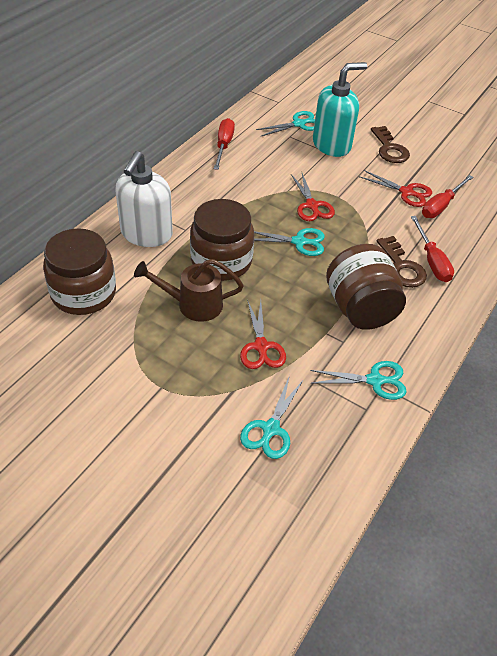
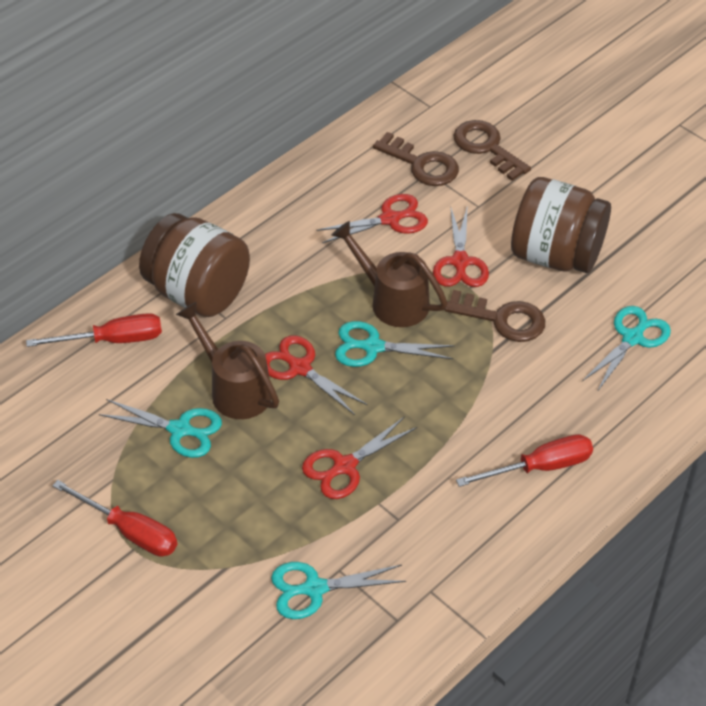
brown jar: 3 -> 2
brown key: 2 -> 3
brown watering can: 1 -> 2
red scissors: 3 -> 4
turquoise soap dispenser: 1 -> 0
white soap dispenser: 1 -> 0

